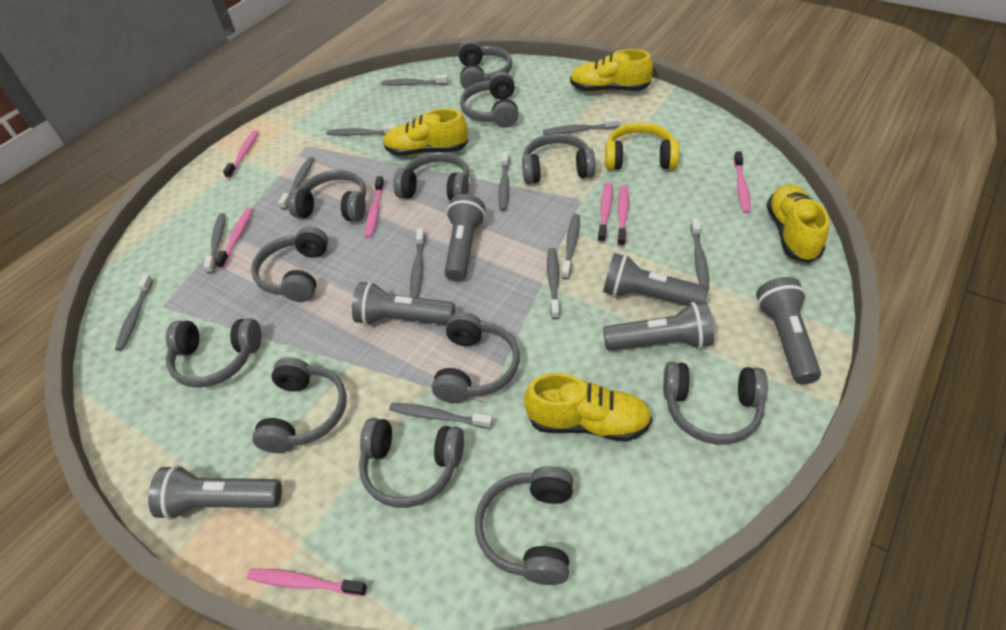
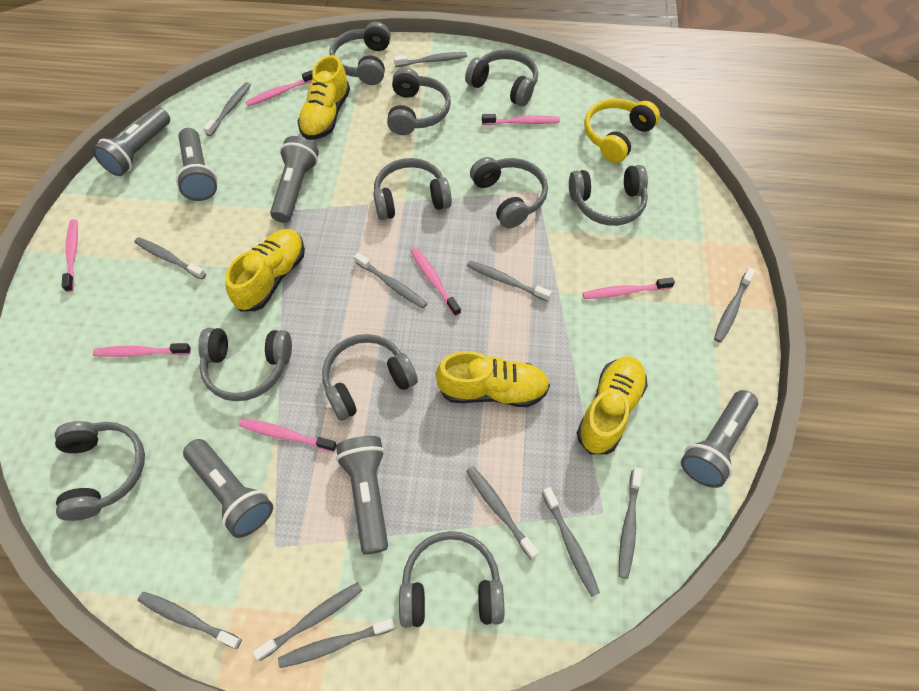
grey headphones: 12 -> 10

